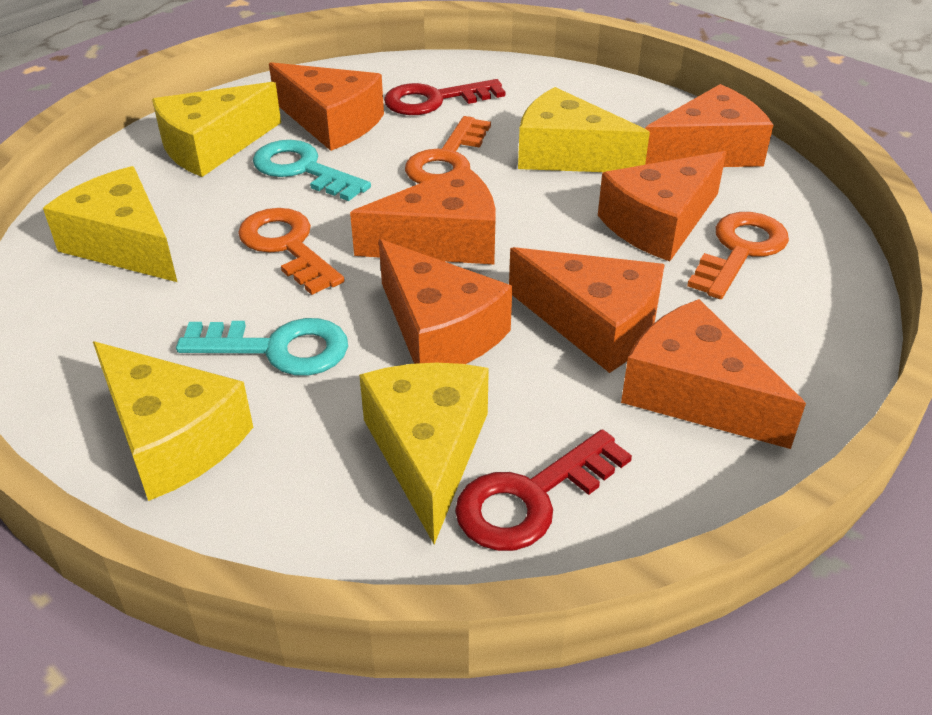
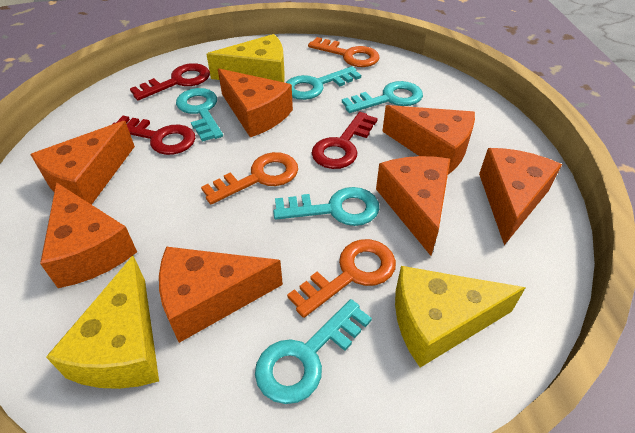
red key: 2 -> 3
turquoise key: 2 -> 5
yellow cheese: 5 -> 3

